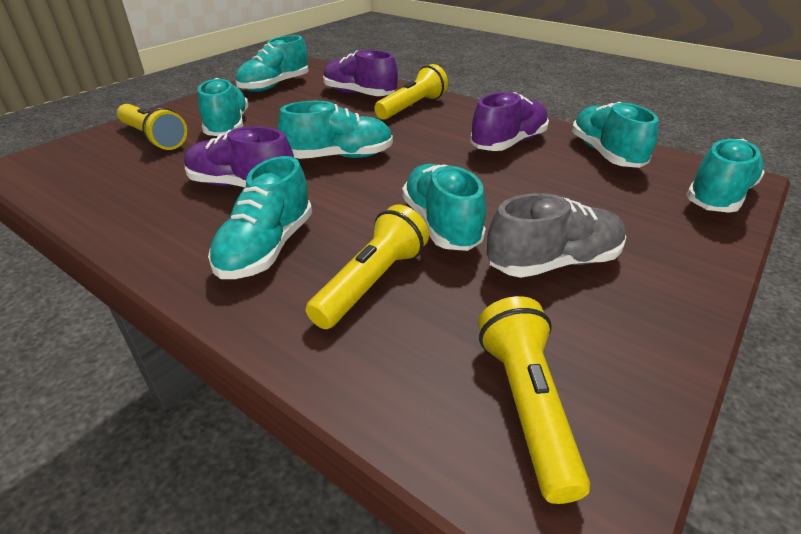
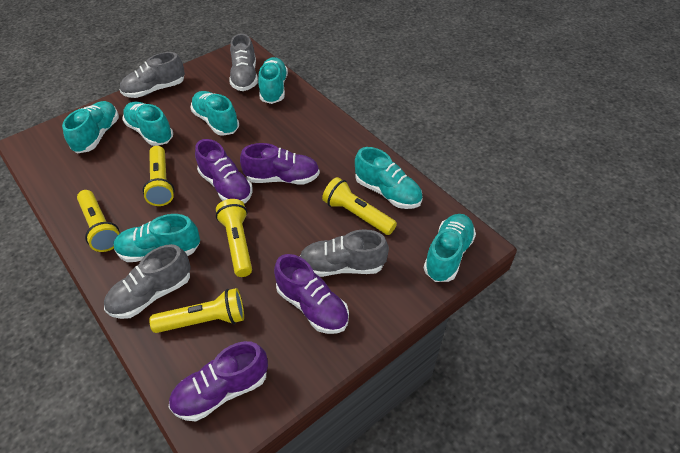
grey shoe: 1 -> 4
purple shoe: 3 -> 4
yellow flashlight: 4 -> 5

